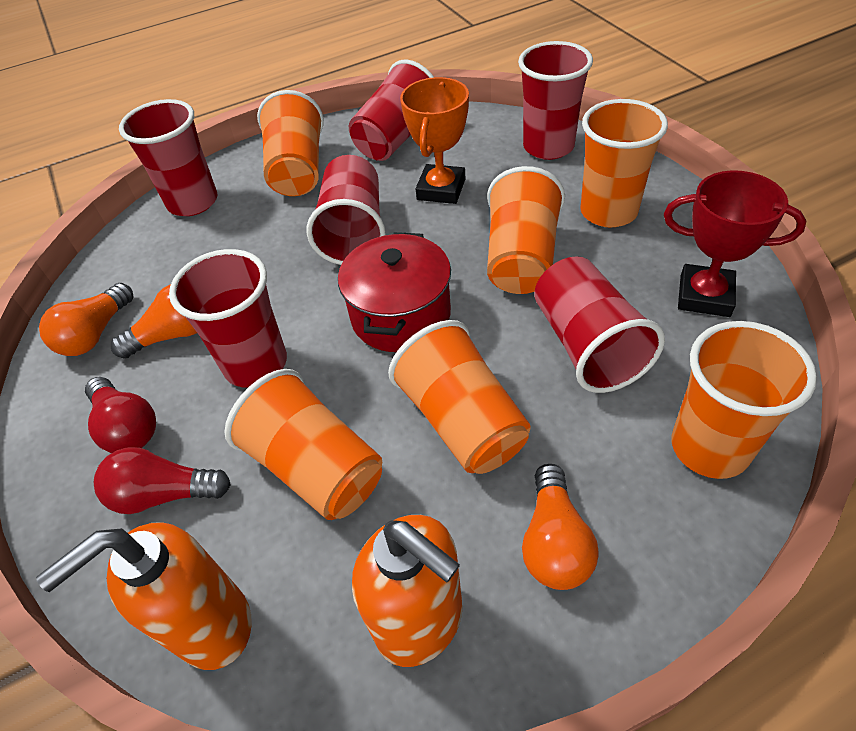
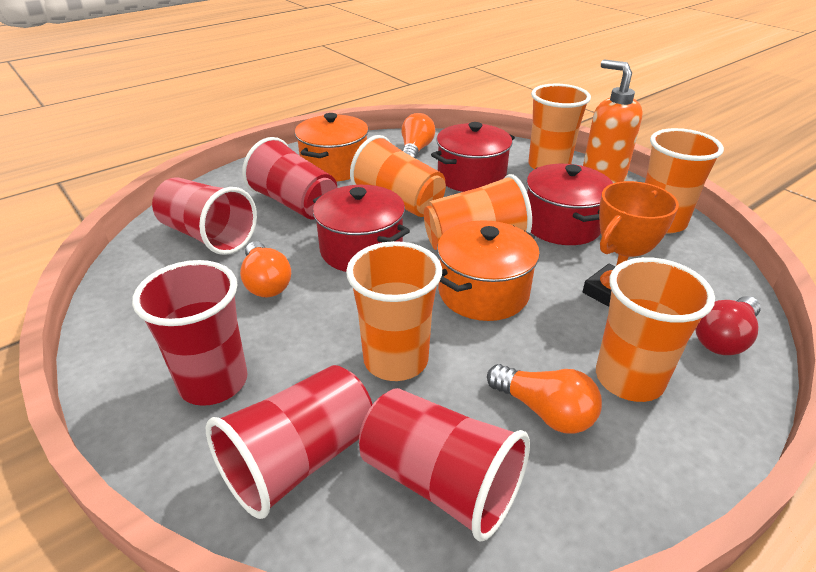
orange pot: 0 -> 2
orange soap dispenser: 2 -> 1
red cup: 6 -> 5
red light bulb: 2 -> 1
red pot: 1 -> 3
red trophy: 1 -> 0

